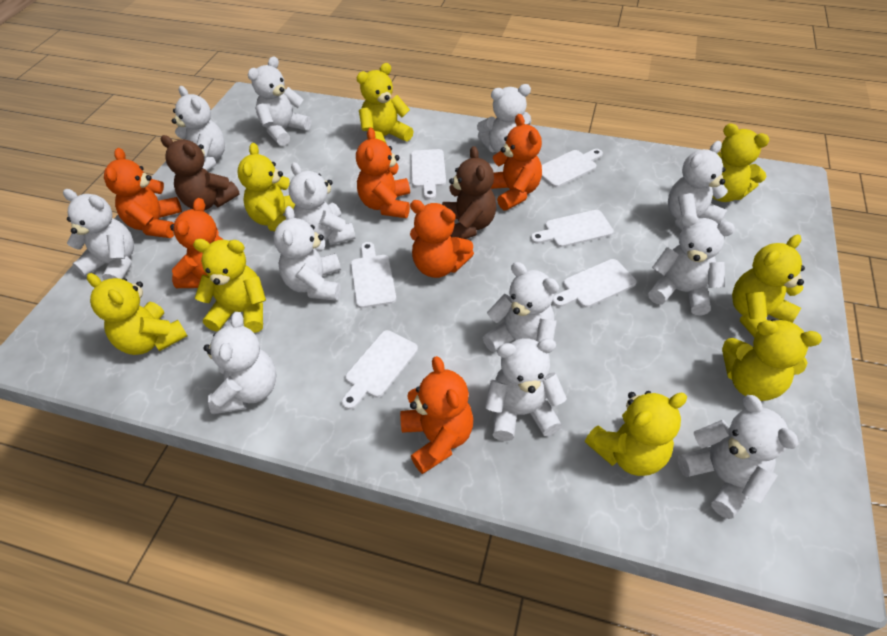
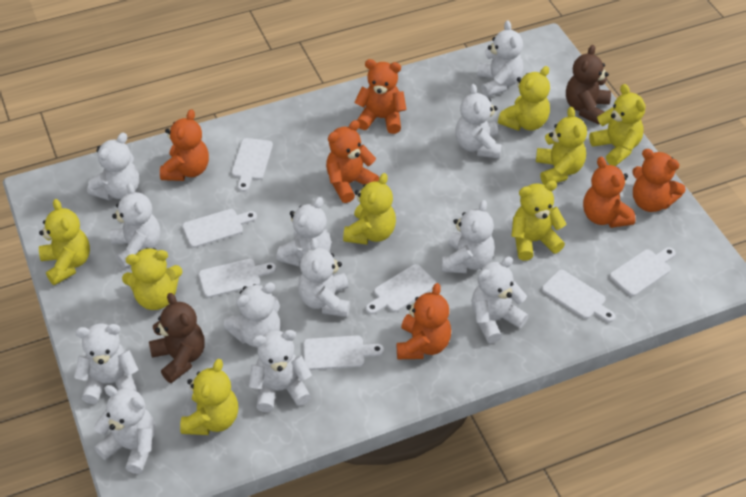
white cutting board: 6 -> 7

